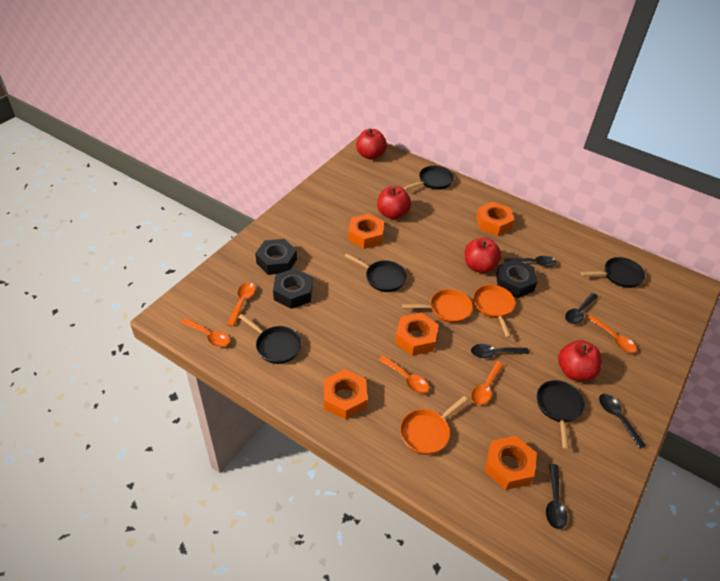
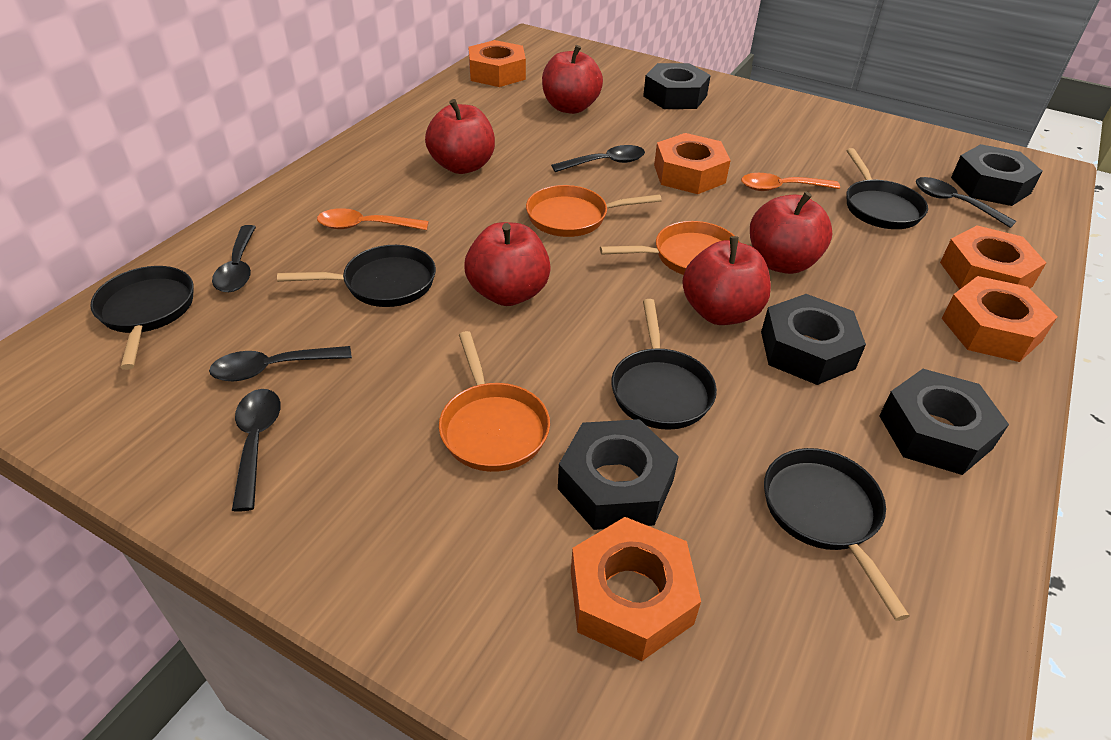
black nut: 3 -> 5
orange spoon: 5 -> 2
red apple: 4 -> 5

